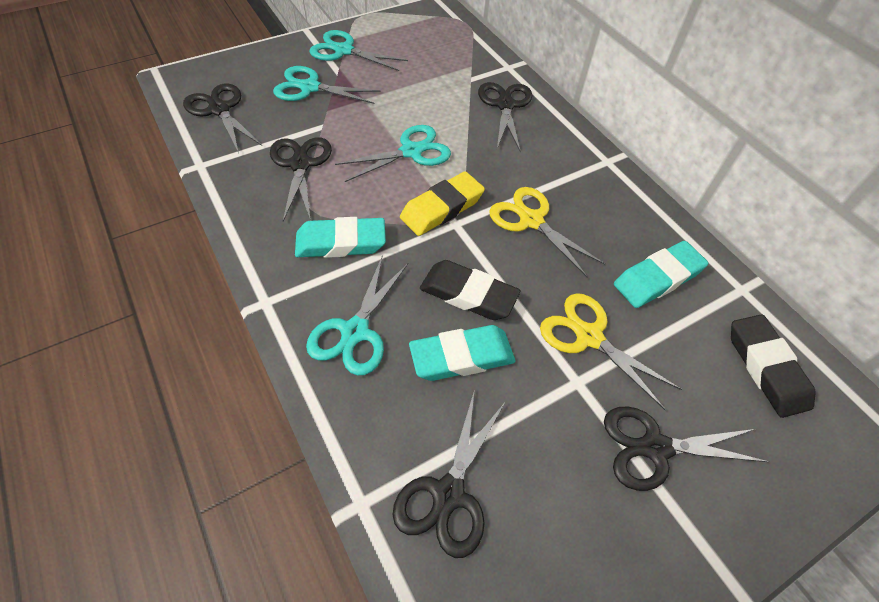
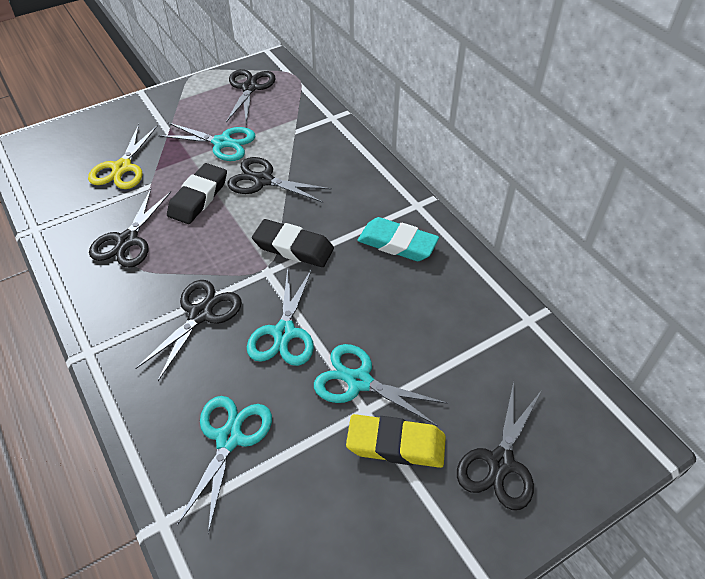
turquoise eraser: 3 -> 1
yellow scissors: 2 -> 1

